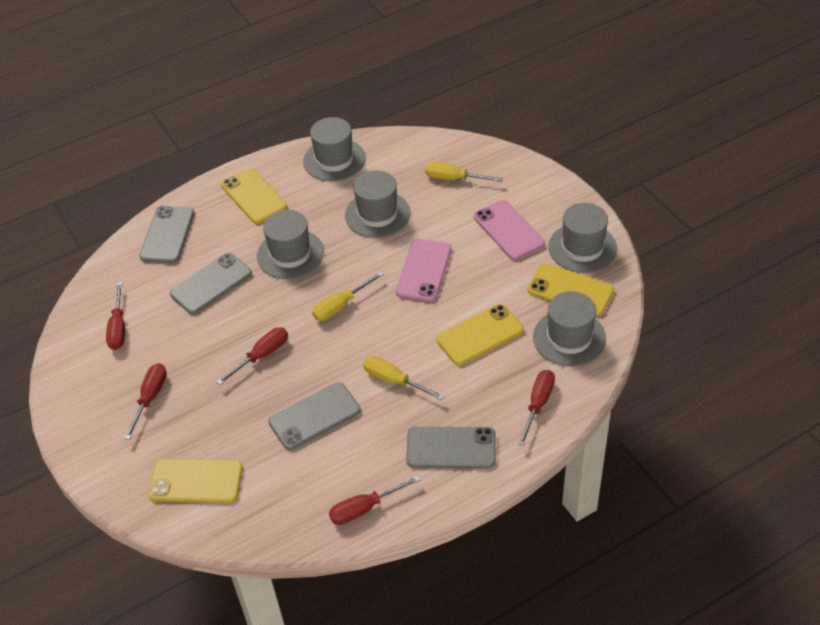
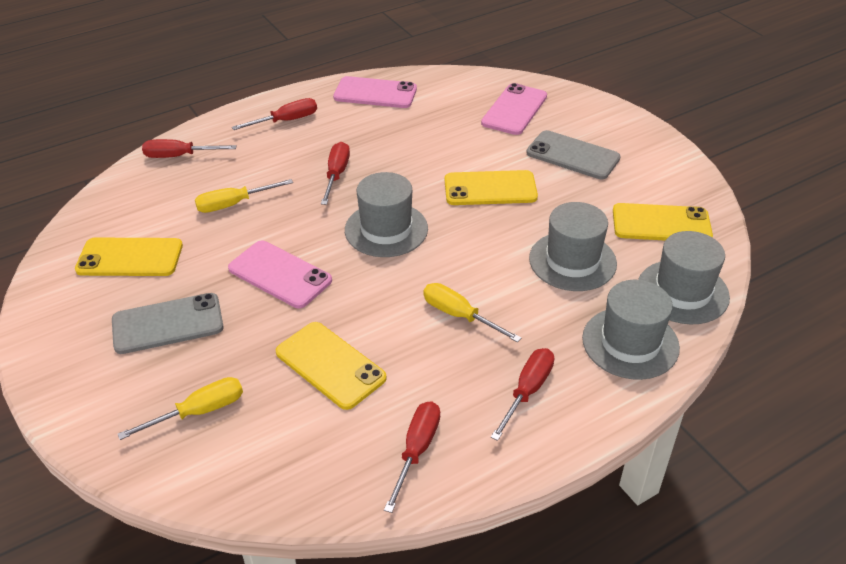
grey hat: 5 -> 4
grey phone: 4 -> 2
pink phone: 2 -> 3

